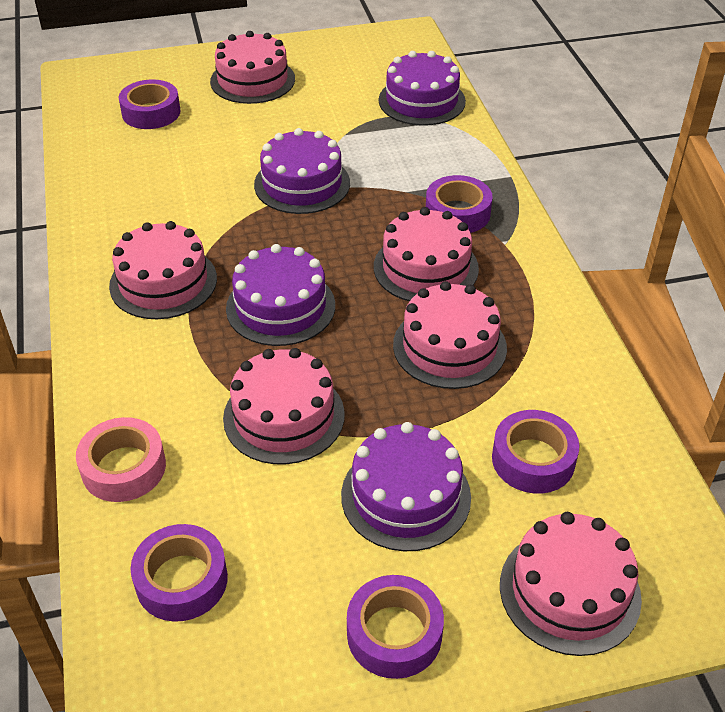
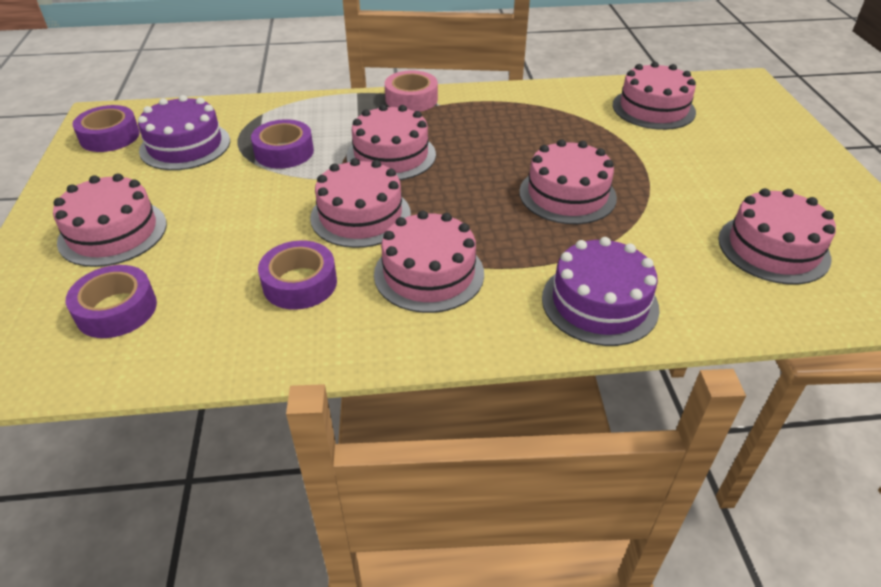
pink cake: 6 -> 7
purple cake: 4 -> 2
purple tape: 5 -> 4

